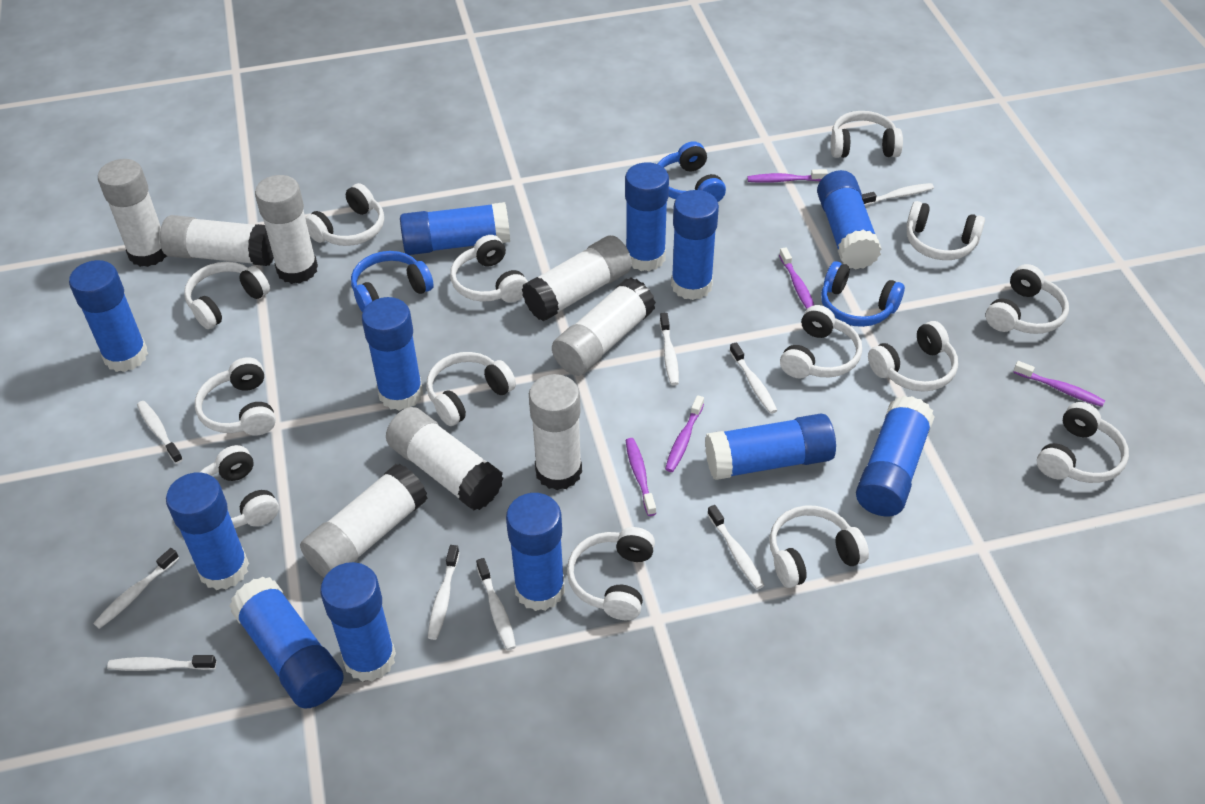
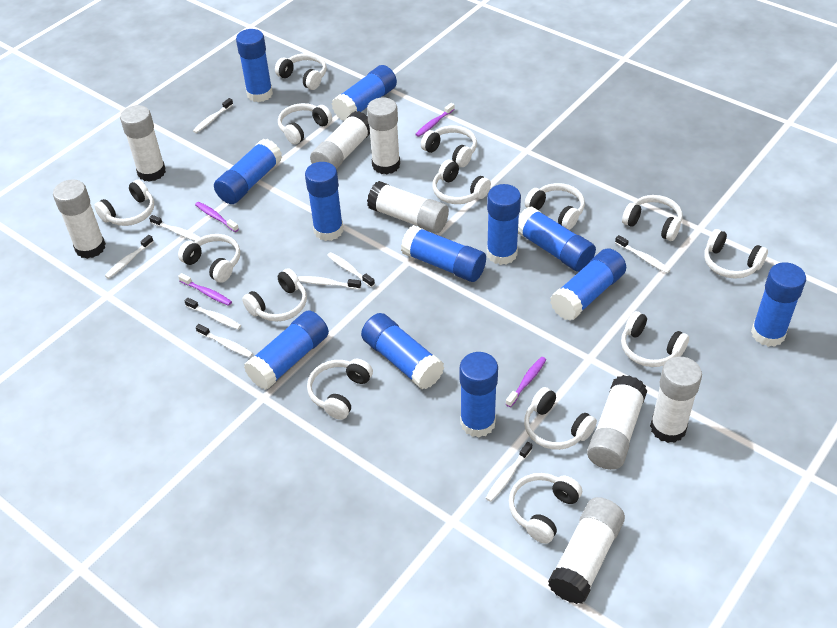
blue headphones: 3 -> 0
purple toothbrush: 5 -> 4

